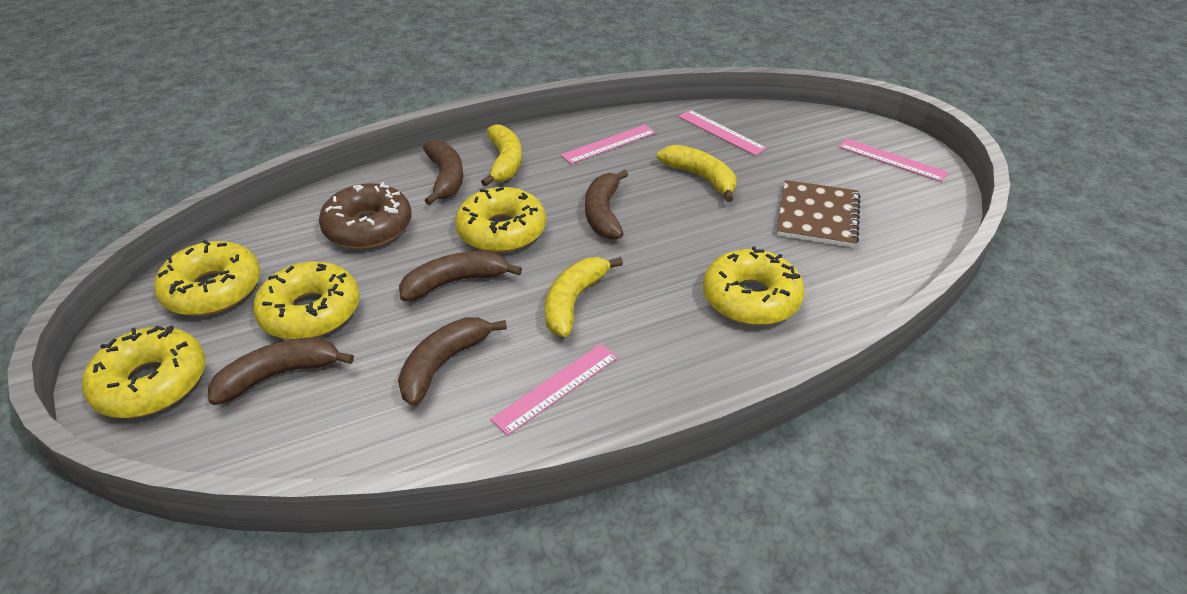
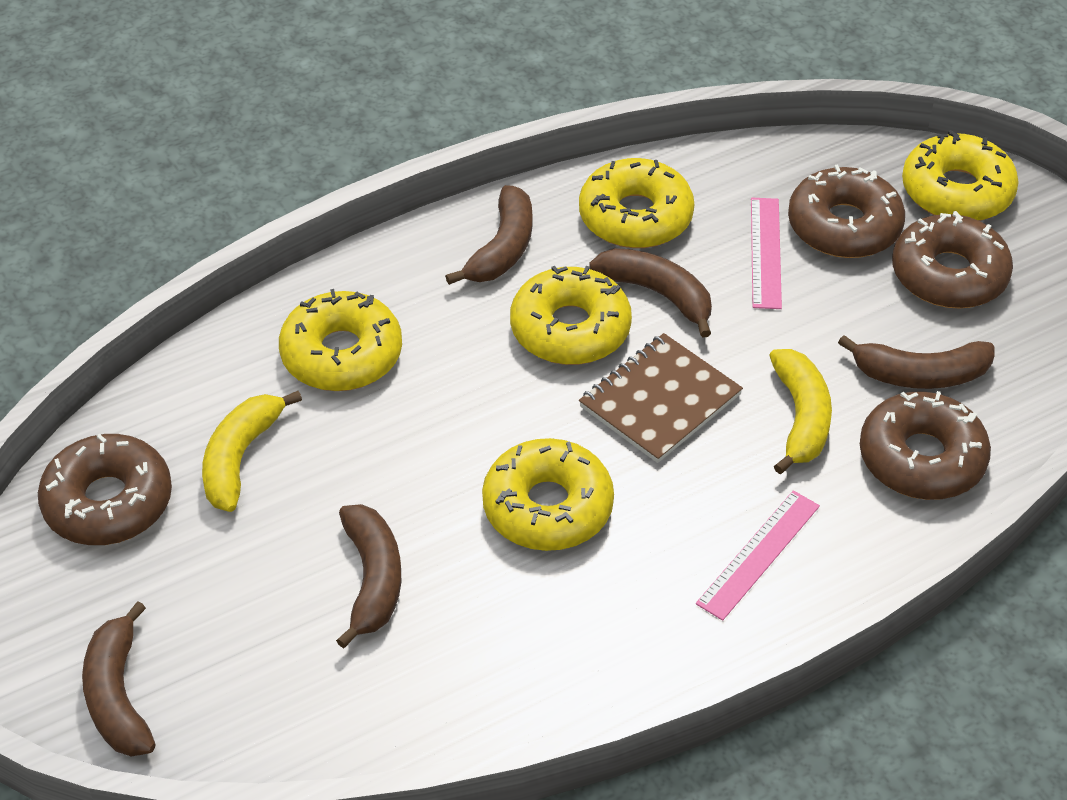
brown donut: 1 -> 4
pink ruler: 4 -> 2
yellow banana: 3 -> 2

